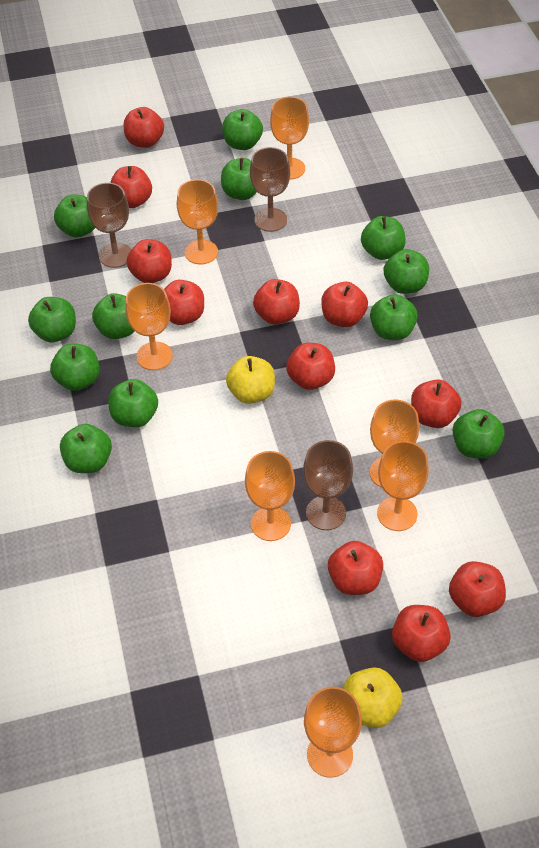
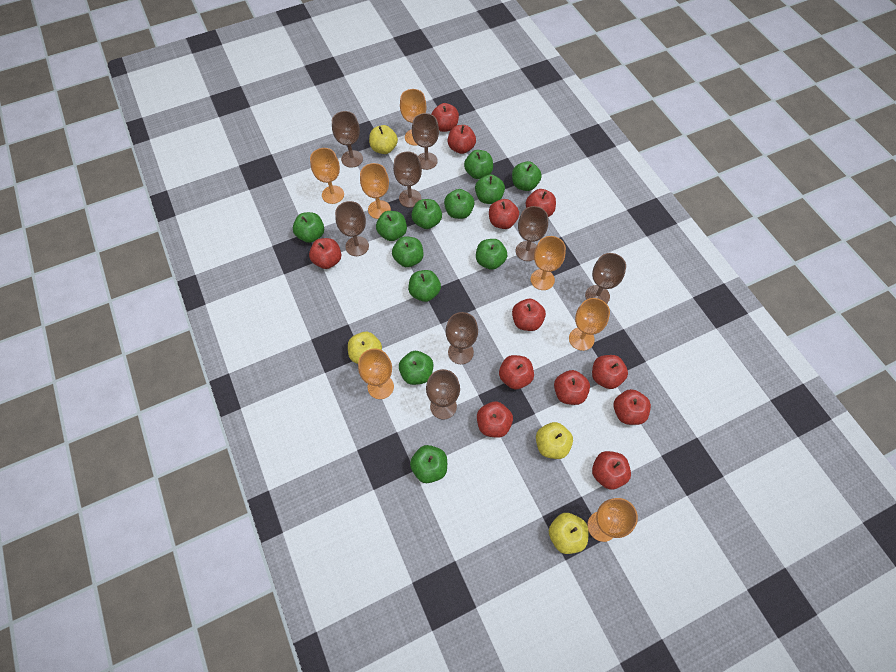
brown goblet: 3 -> 8
red apple: 11 -> 12
yellow apple: 2 -> 4

